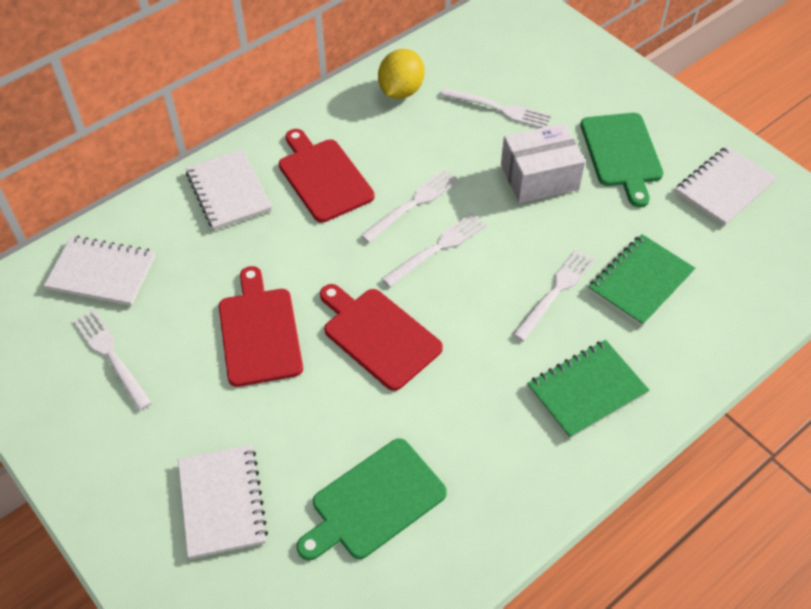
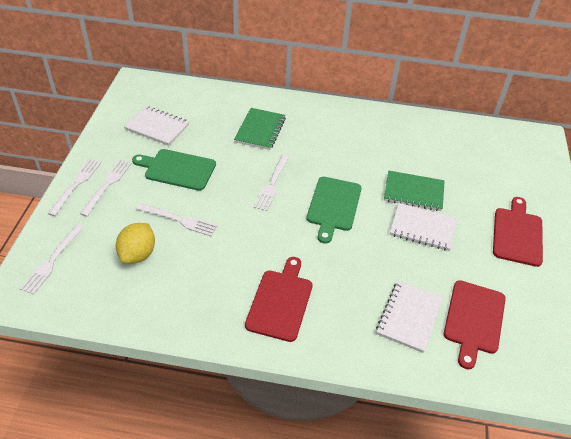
white box: 1 -> 0
white notebook: 4 -> 3

